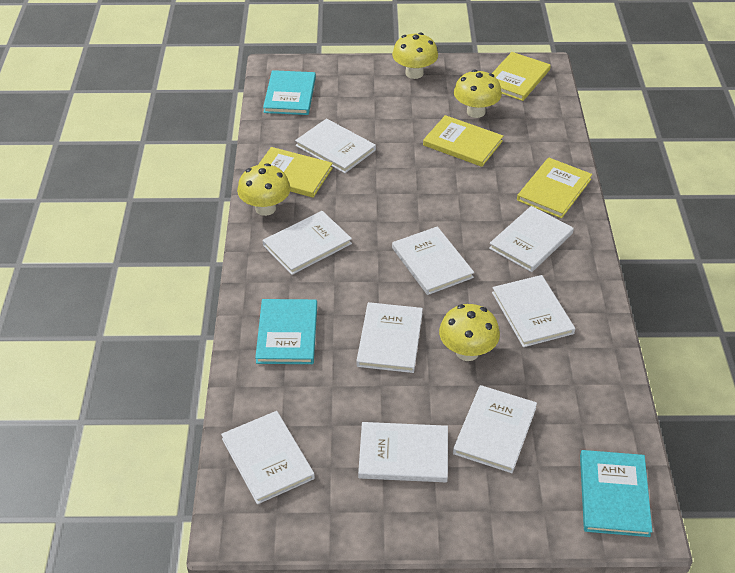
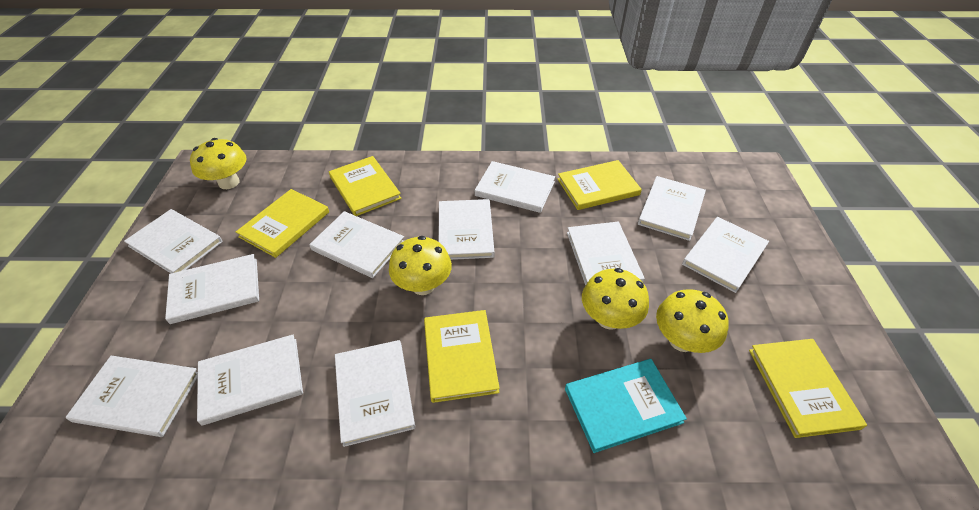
turquoise book: 3 -> 1
white book: 9 -> 11
yellow book: 4 -> 5

